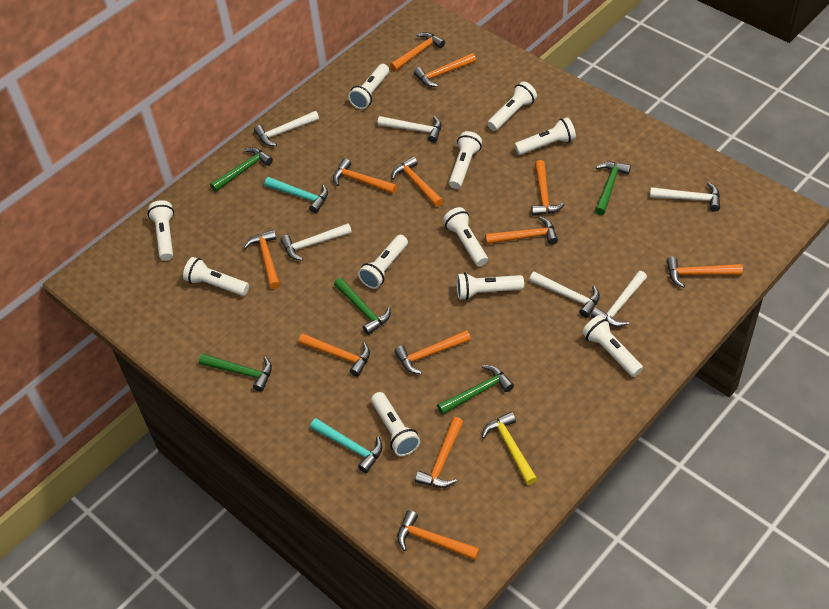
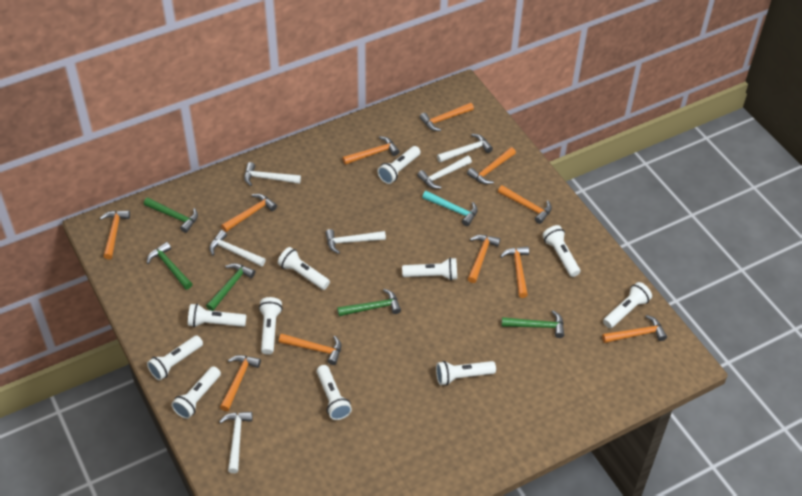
orange hammer: 12 -> 11
turquoise hammer: 2 -> 1
yellow hammer: 1 -> 0

